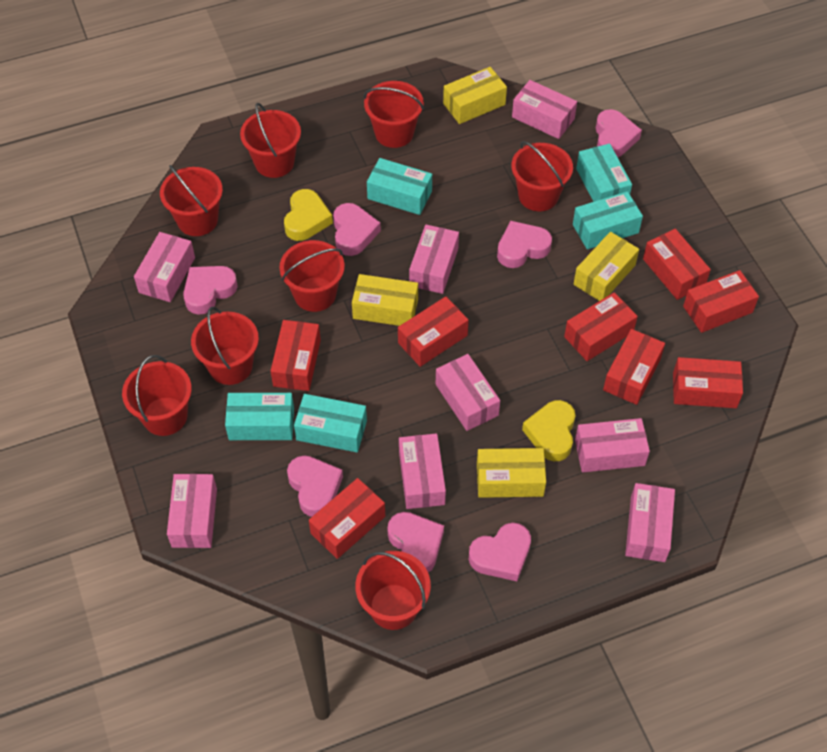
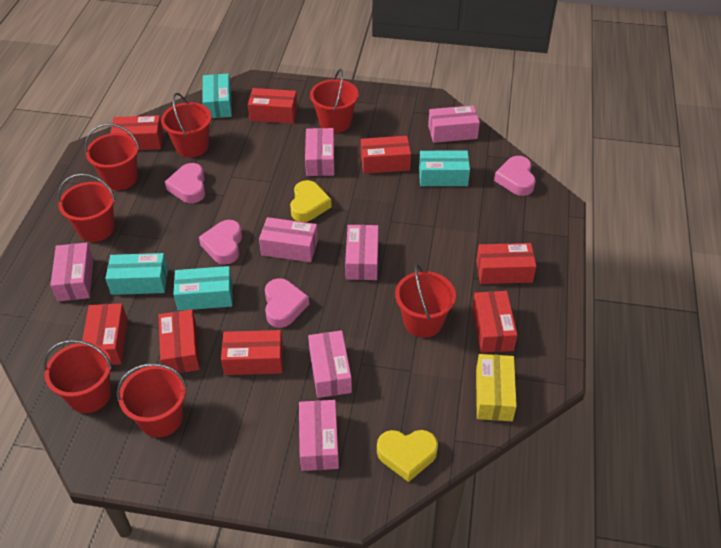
pink box: 8 -> 7
pink heart: 7 -> 4
red bucket: 8 -> 7
turquoise box: 5 -> 4
yellow box: 4 -> 1

